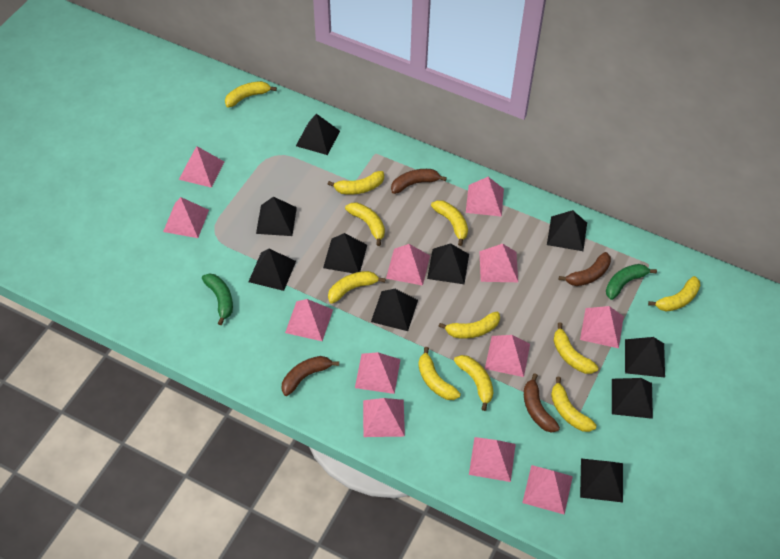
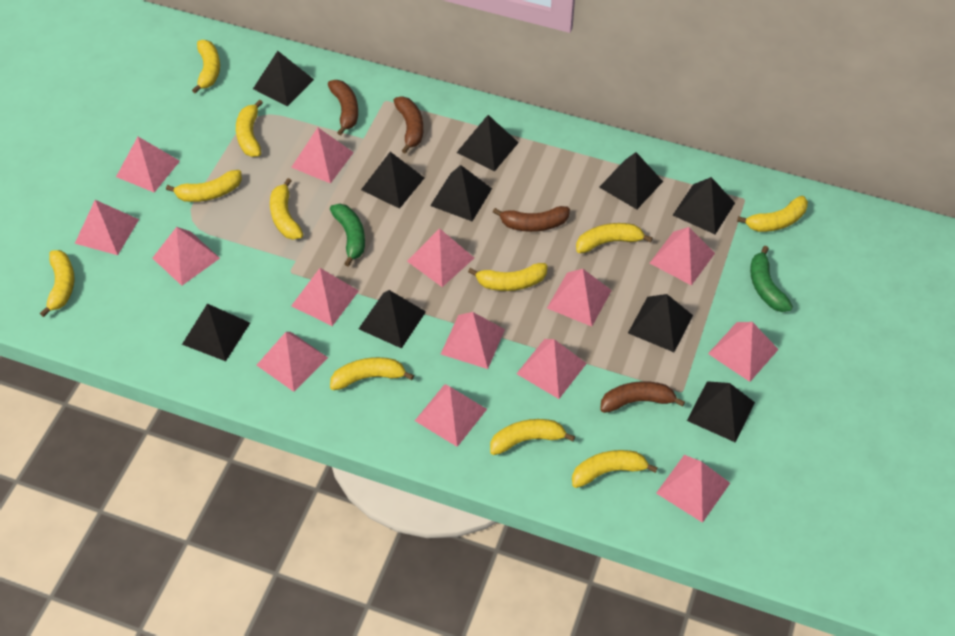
pink pyramid: 12 -> 14

